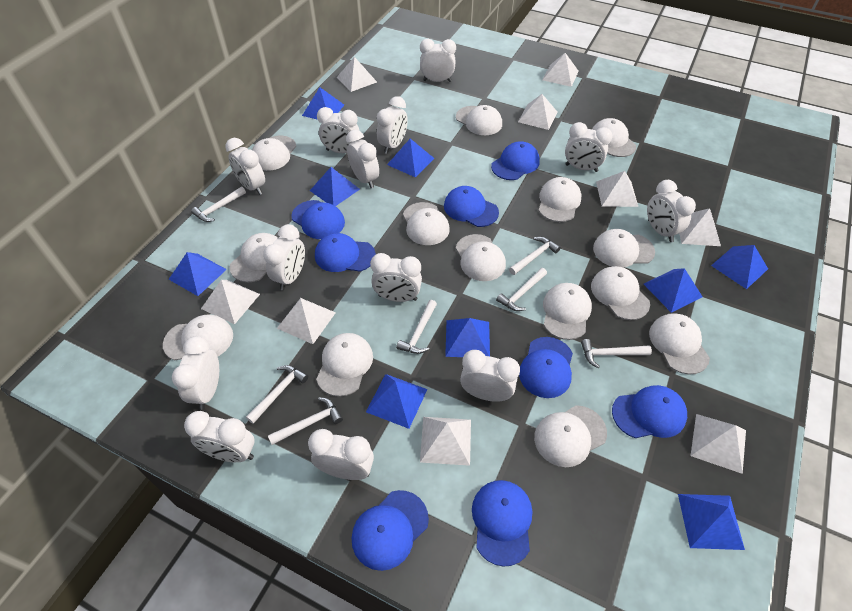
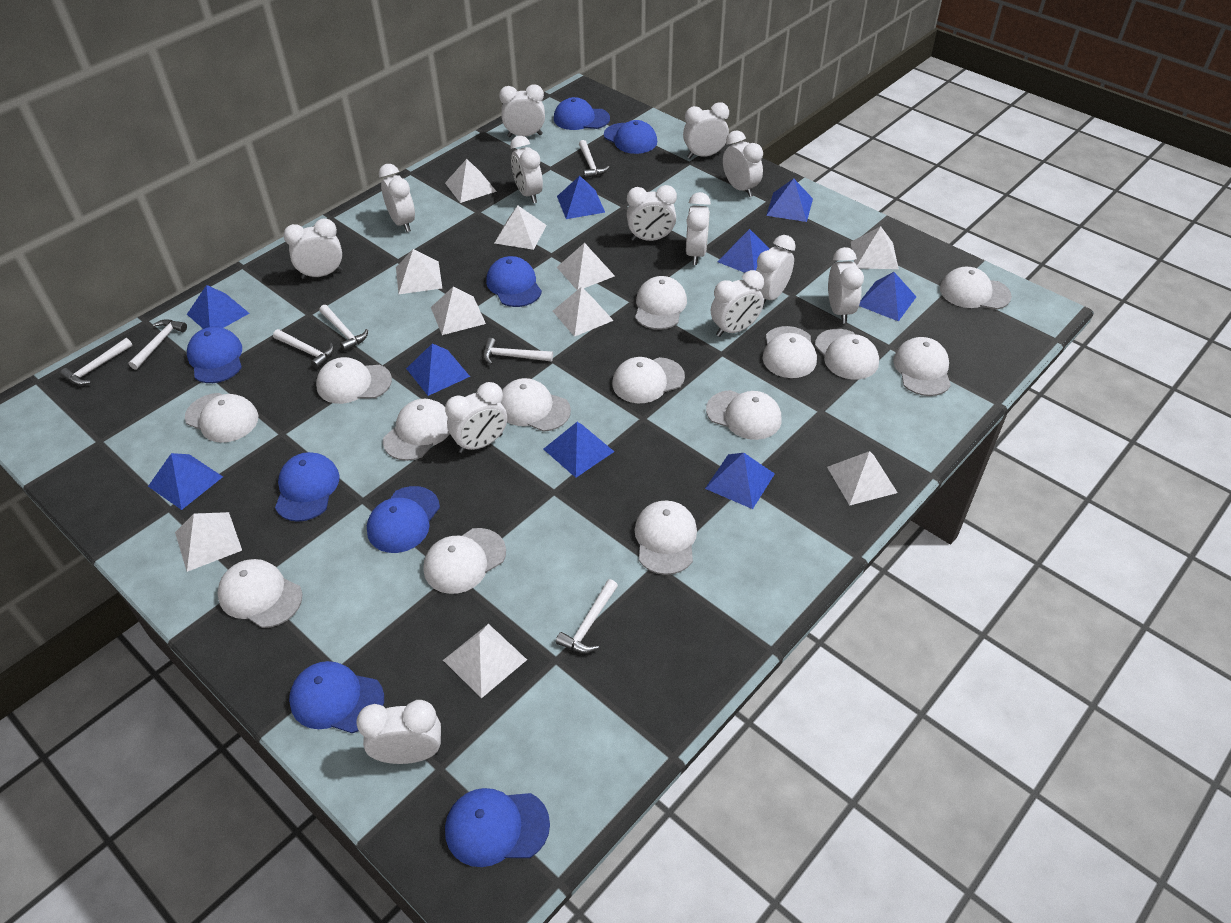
white pyramid: 9 -> 10

